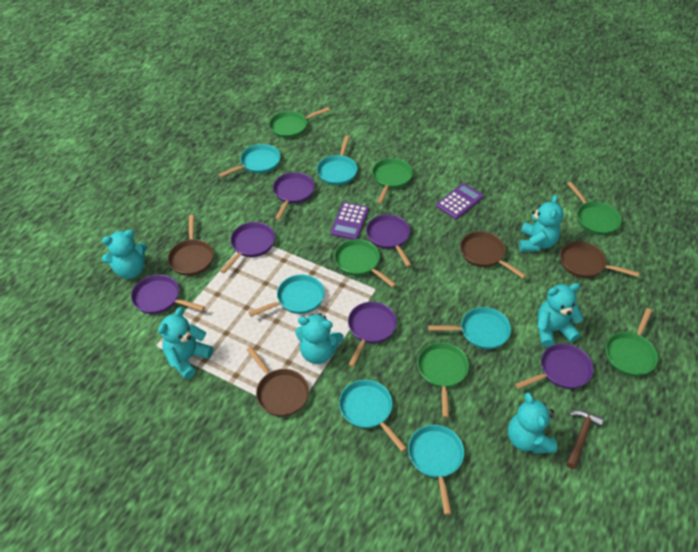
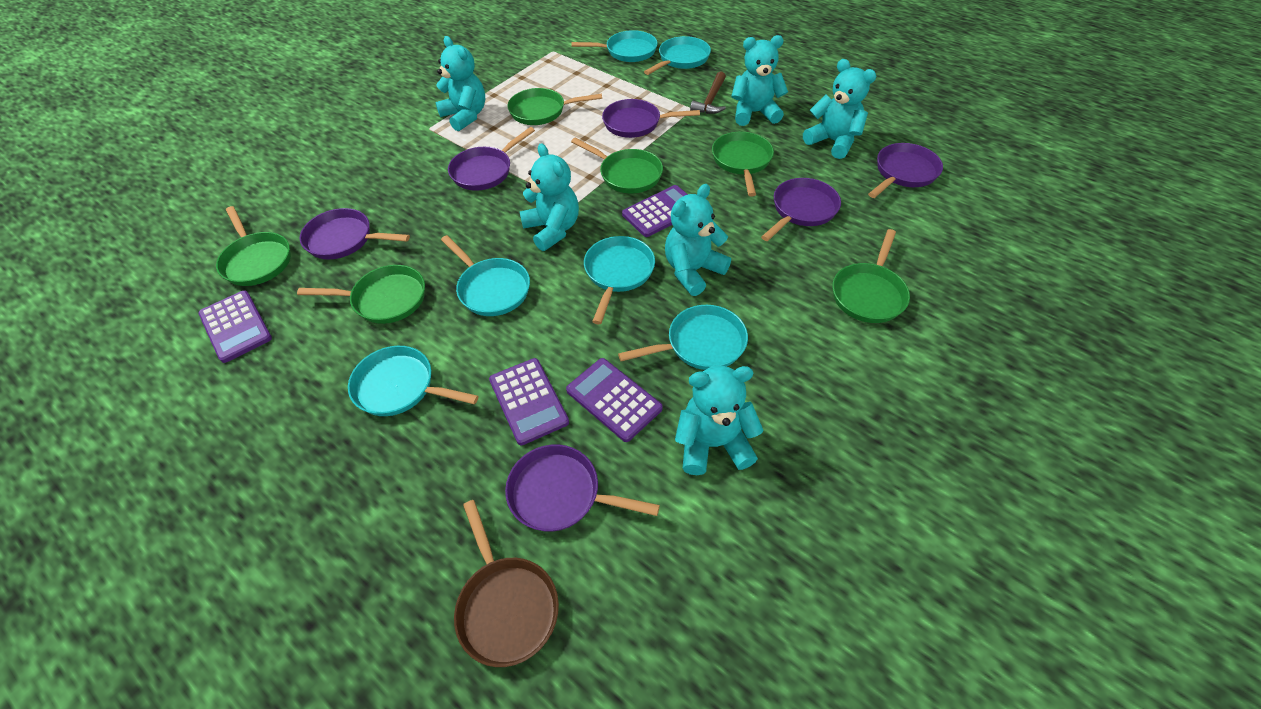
brown pan: 4 -> 1
purple calculator: 2 -> 4

